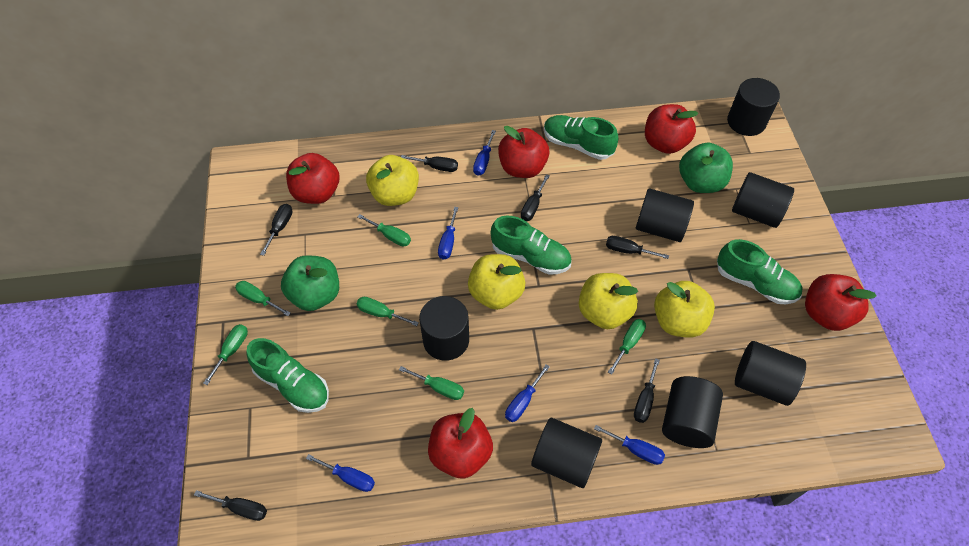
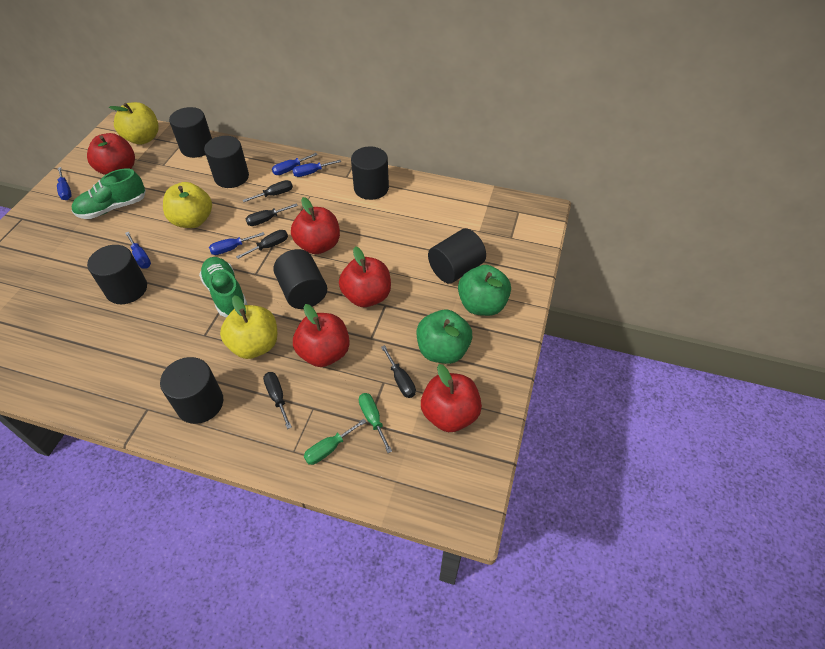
black screwdriver: 6 -> 5
green screwdriver: 6 -> 2
green shoe: 4 -> 2
yellow apple: 4 -> 3

